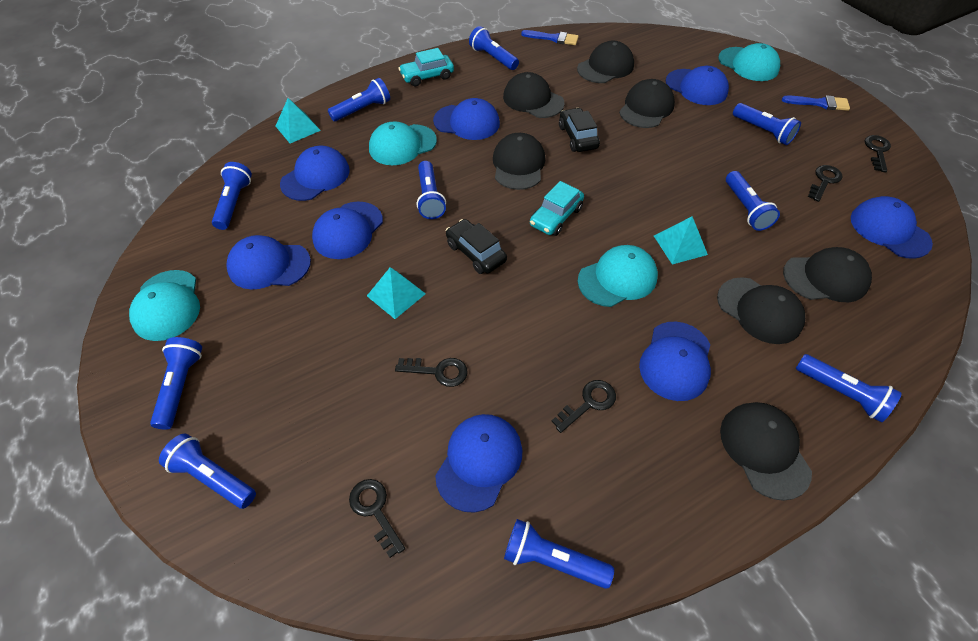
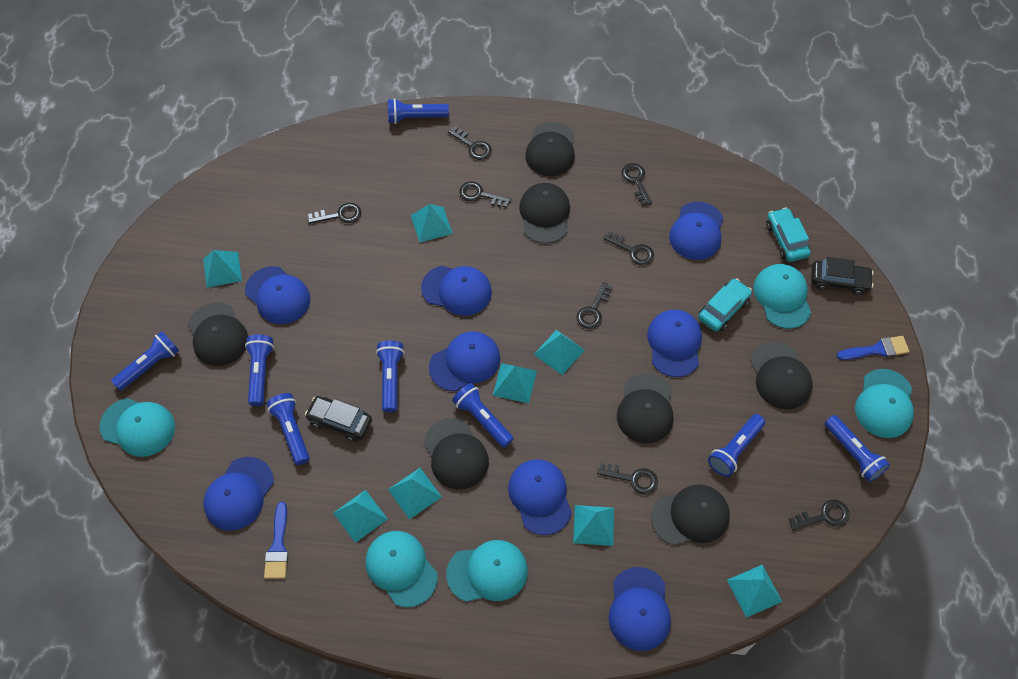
black key: 5 -> 8
blue flashlight: 10 -> 8
turquoise cap: 4 -> 5
turquoise pyramid: 3 -> 8

